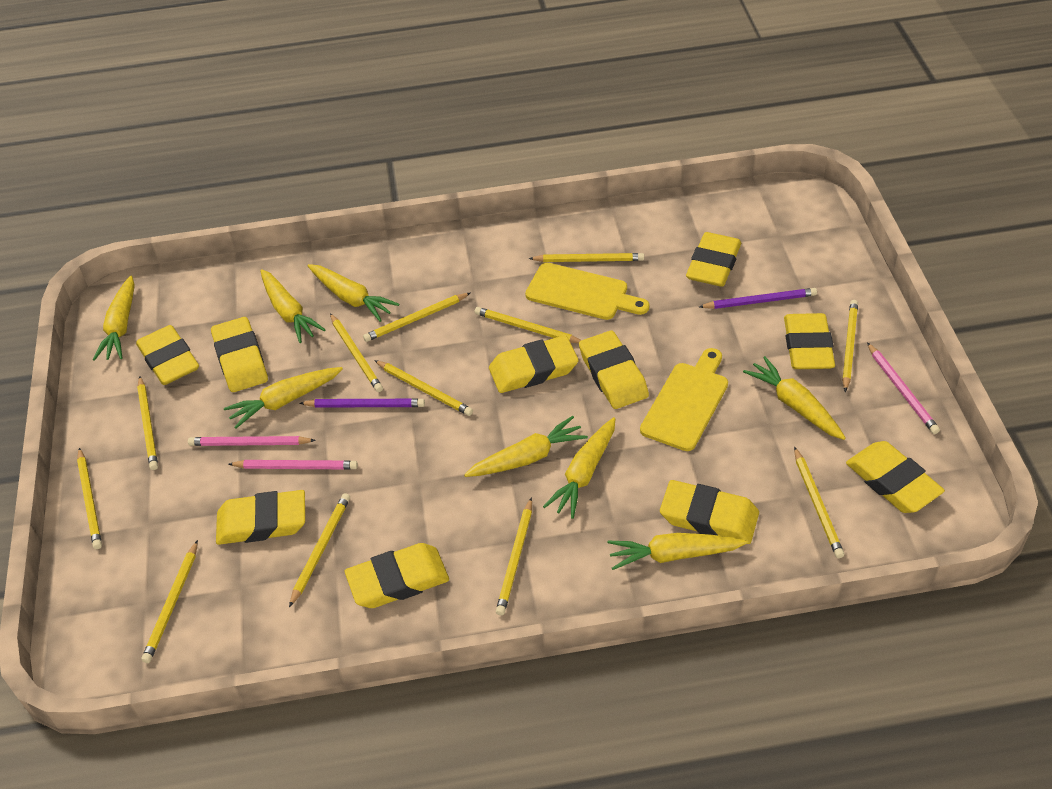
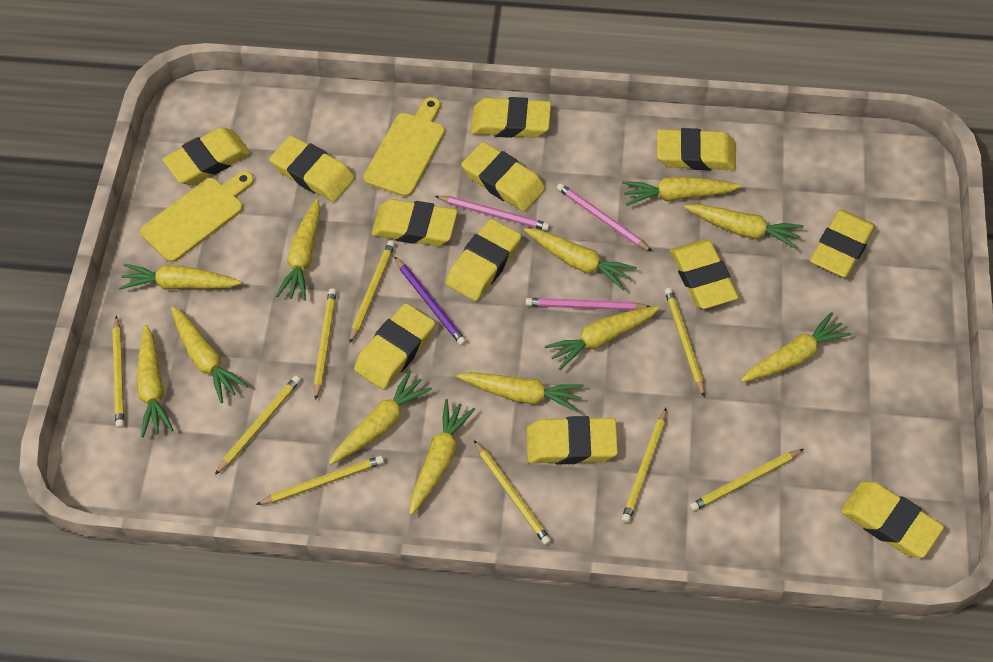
purple pencil: 2 -> 1
yellow carrot: 8 -> 12
yellow eraser: 10 -> 12
yellow pencil: 12 -> 9

